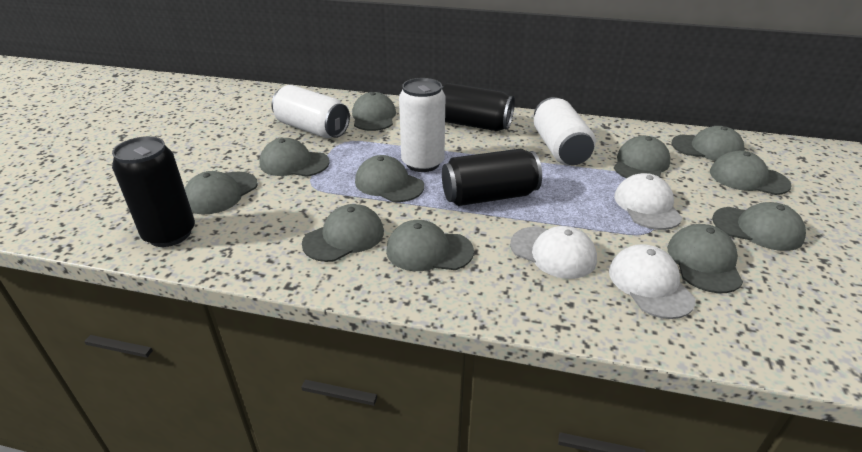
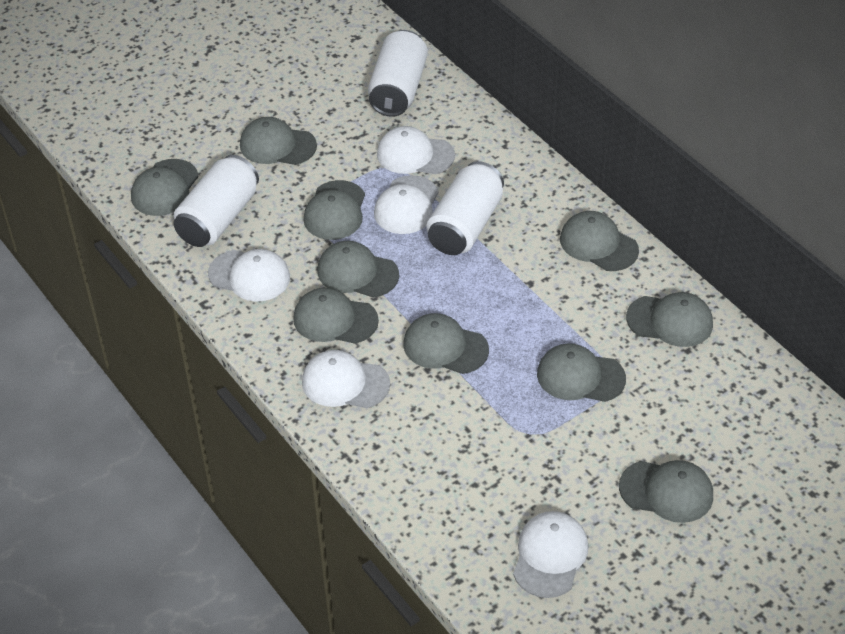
black can: 3 -> 0
grey cap: 11 -> 10
white cap: 3 -> 5

